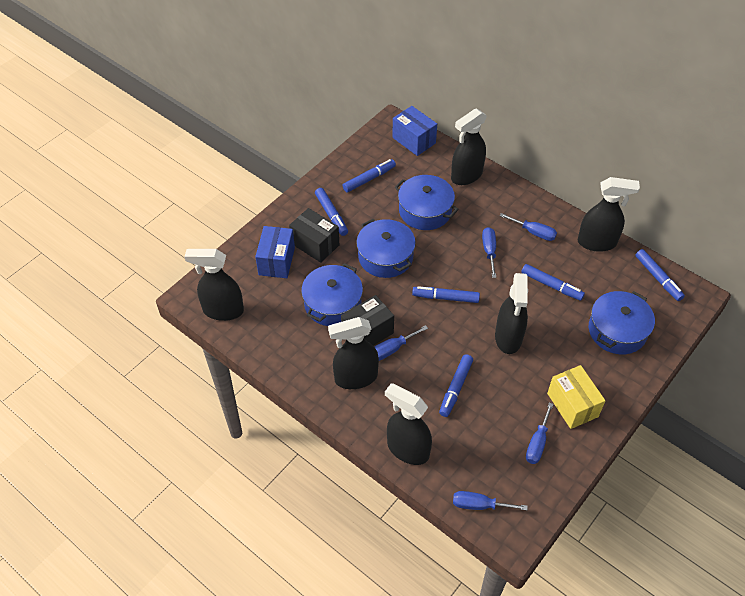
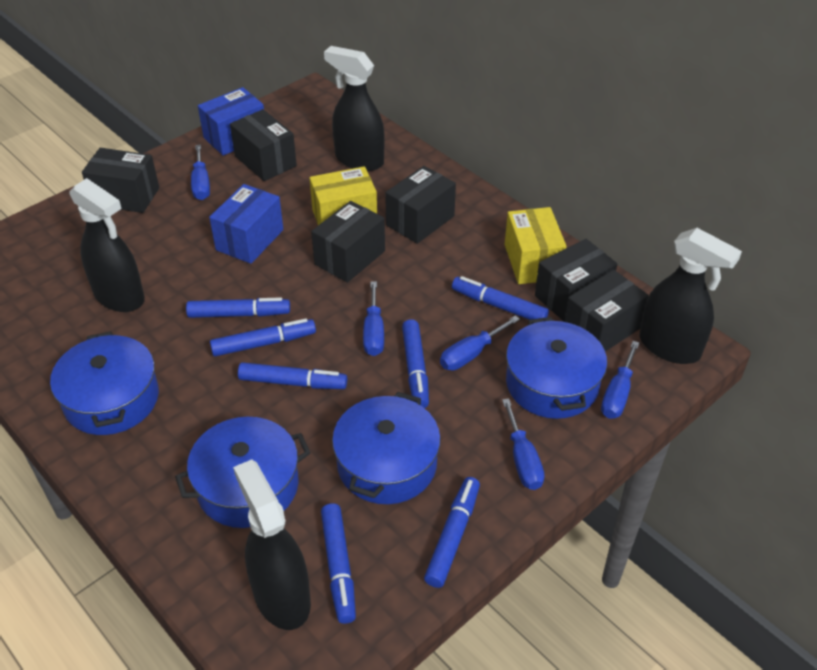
black box: 2 -> 6
black spray bottle: 6 -> 4
blue marker: 6 -> 7
yellow box: 1 -> 2

